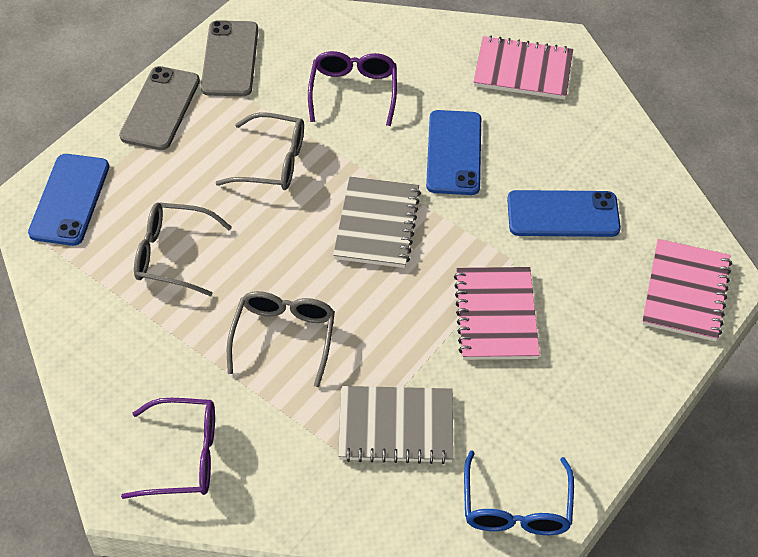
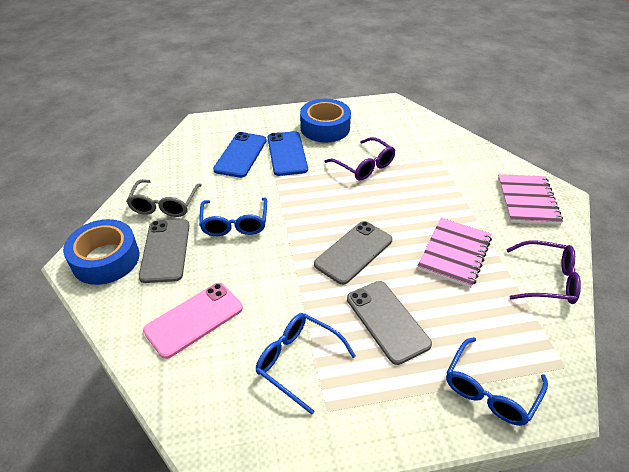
blue glasses: 1 -> 3
blue phone: 3 -> 2
blue tape: 0 -> 2
grey glasses: 3 -> 1
grey notebook: 2 -> 0
grey phone: 2 -> 3
pink notebook: 3 -> 2
pink phone: 0 -> 1

